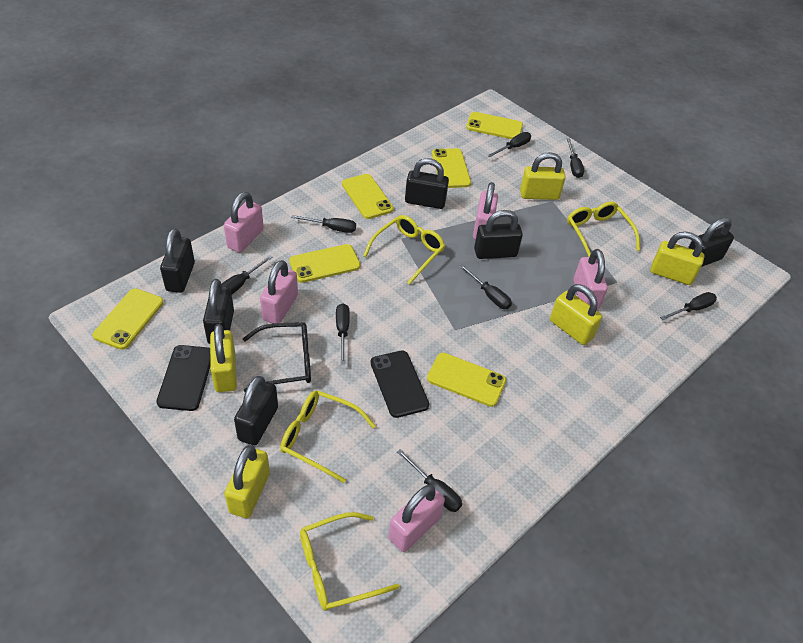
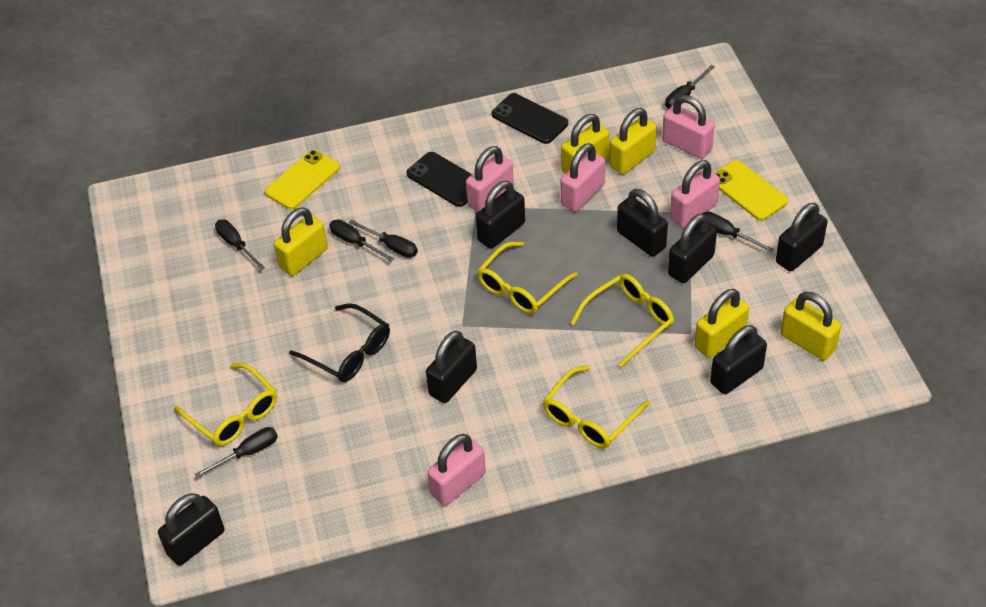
black padlock: 6 -> 7
black screwdriver: 8 -> 6
yellow phone: 6 -> 2

